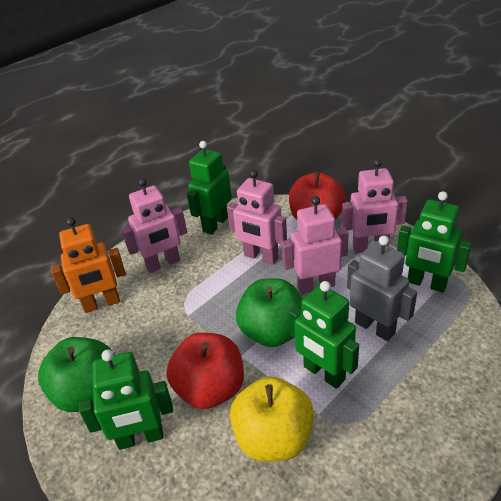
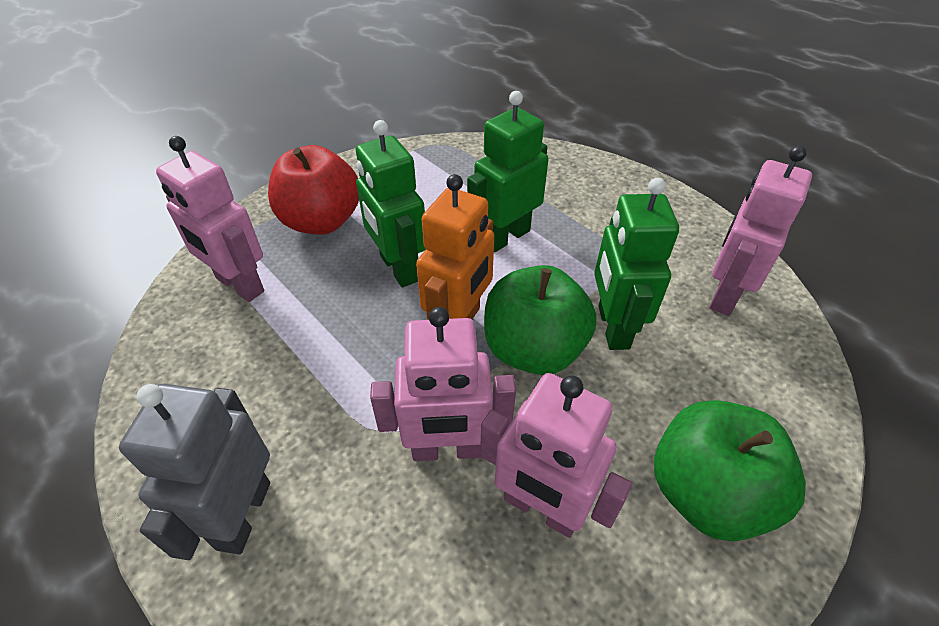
green robot: 4 -> 3
red apple: 2 -> 1
yellow apple: 1 -> 0

